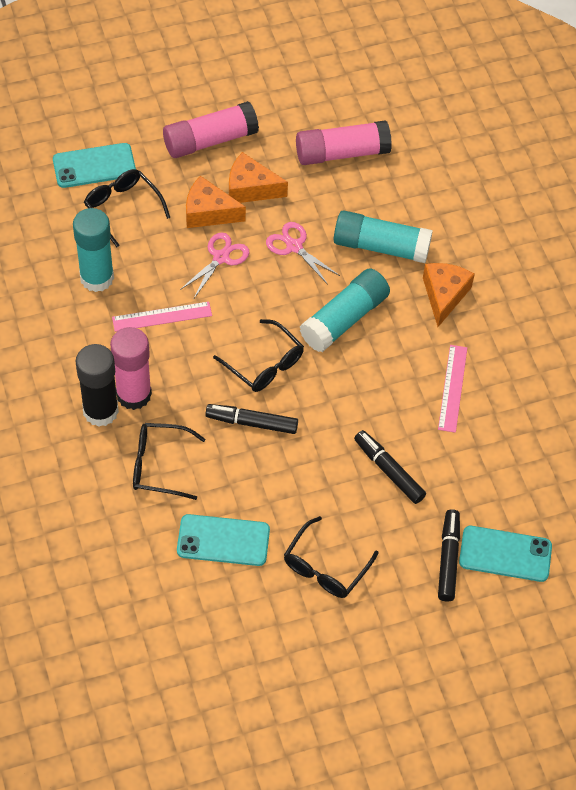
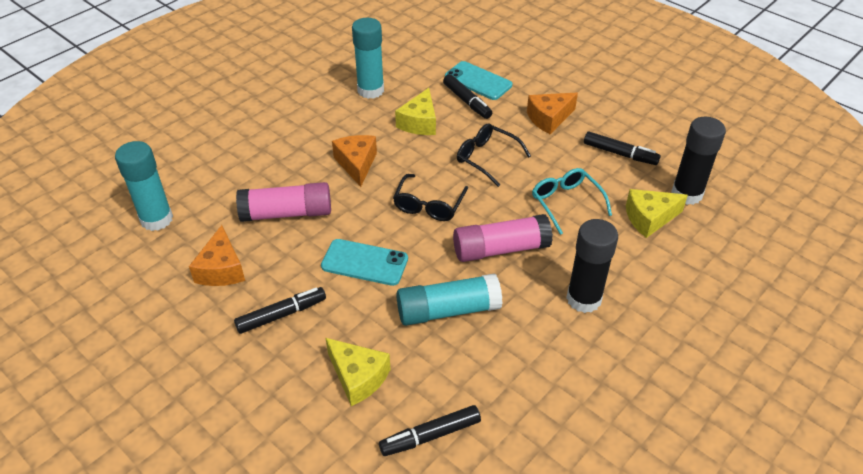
black glasses: 4 -> 2
black glue stick: 1 -> 2
black marker: 3 -> 4
pink glue stick: 3 -> 2
pink ruler: 2 -> 0
pink scissors: 2 -> 0
turquoise glasses: 0 -> 1
turquoise phone: 3 -> 2
yellow cheese: 0 -> 3

